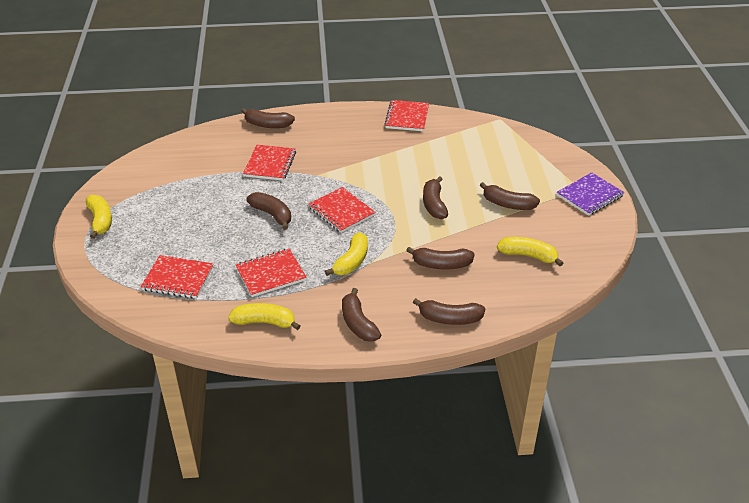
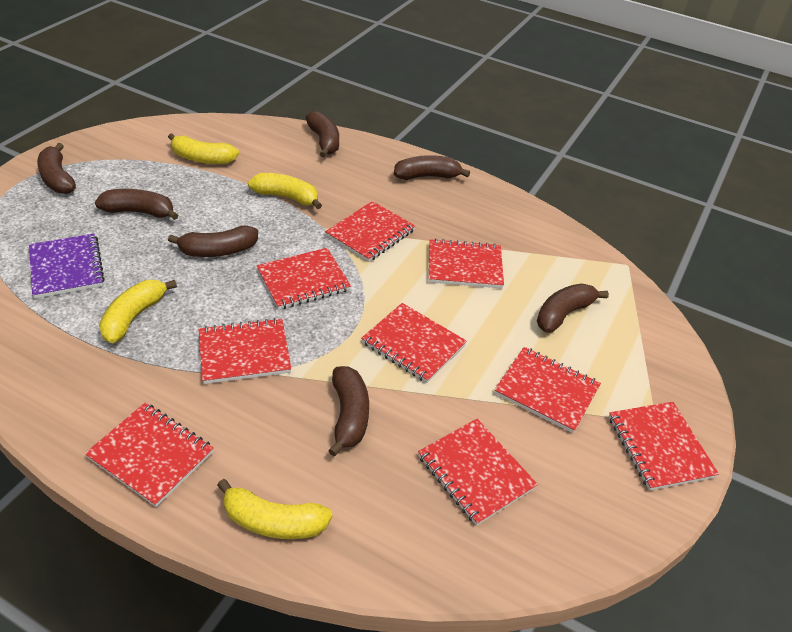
red notebook: 5 -> 9

